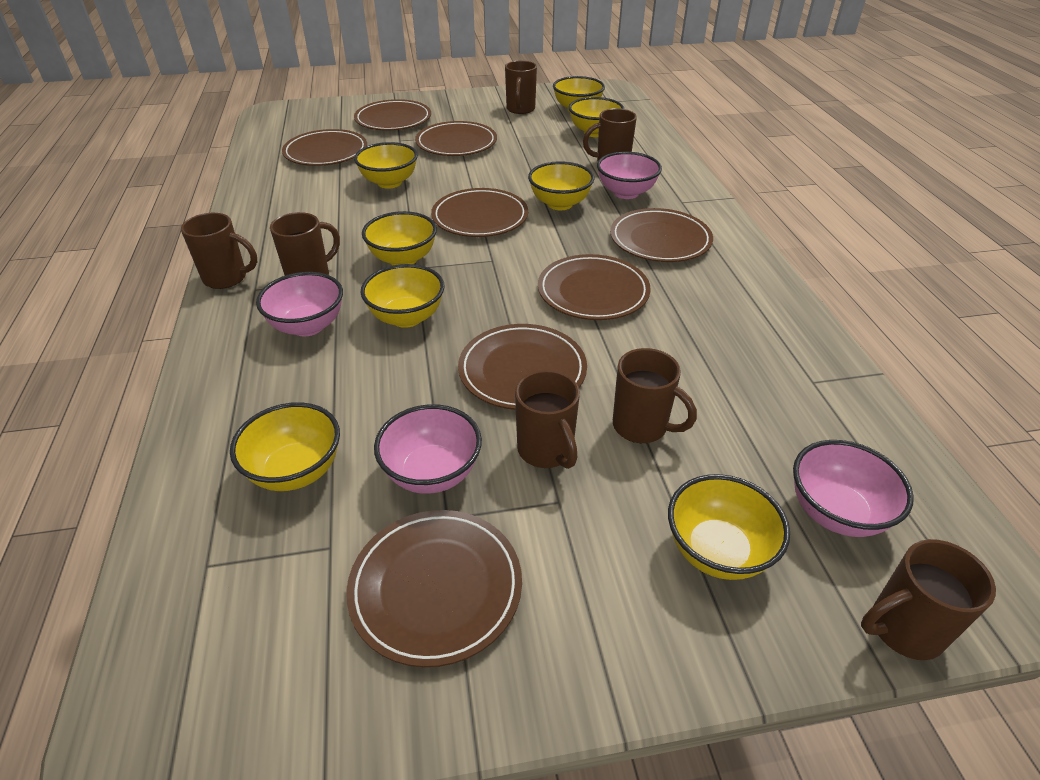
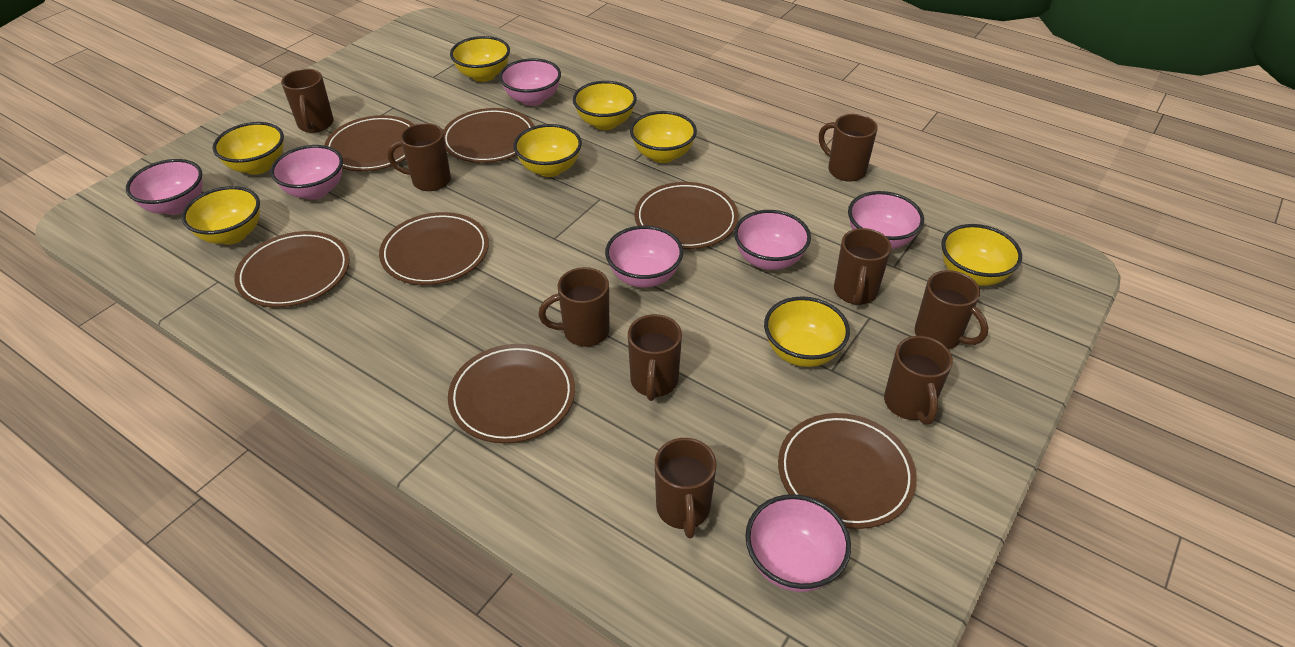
brown mug: 7 -> 9
brown plate: 8 -> 7
pink bowl: 4 -> 7

